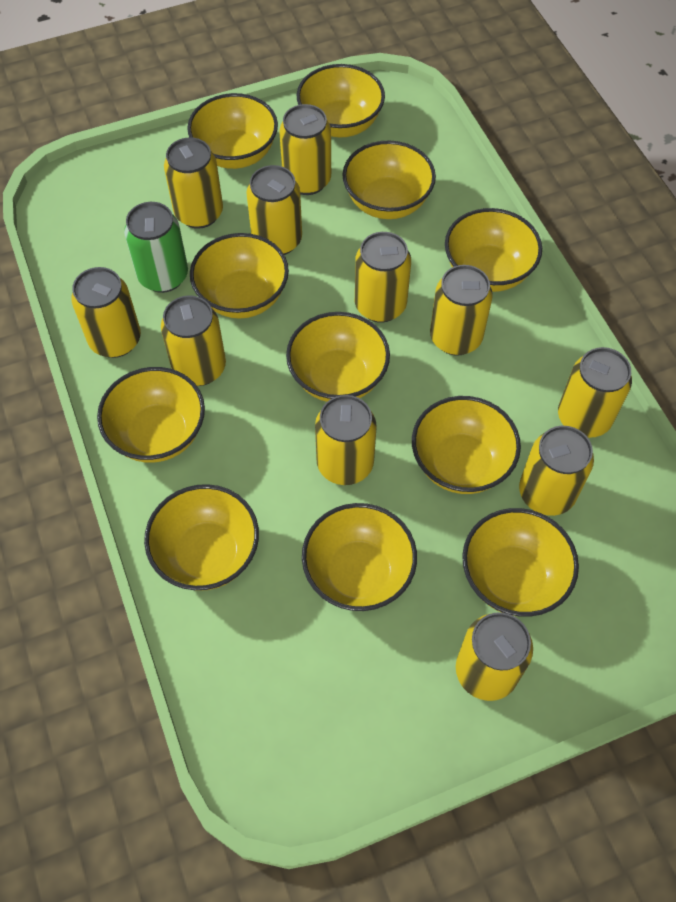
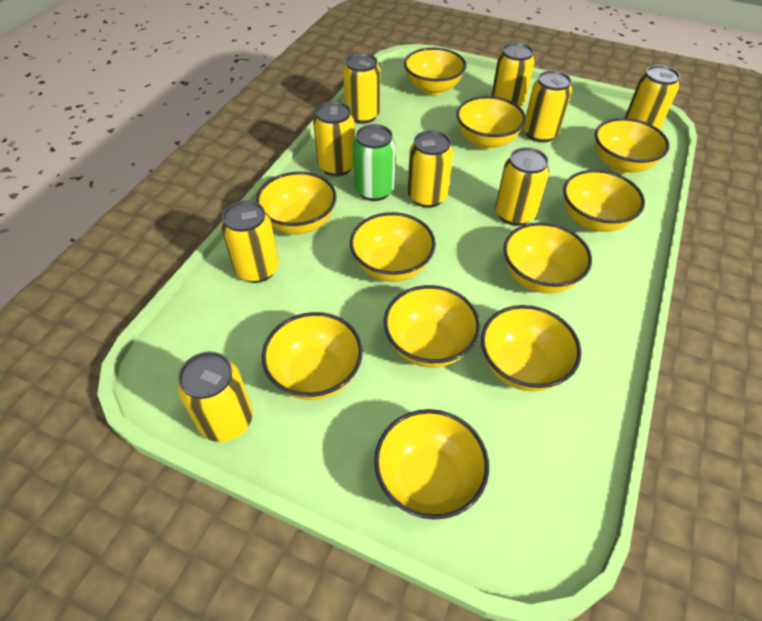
yellow can: 11 -> 9

